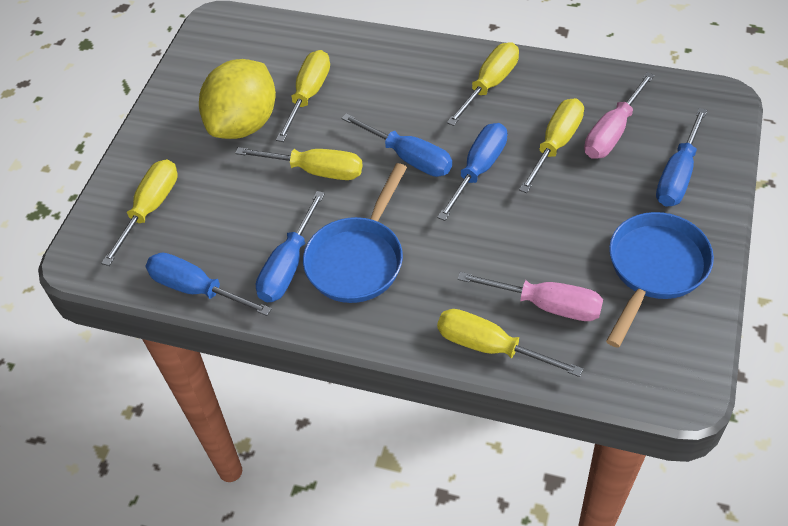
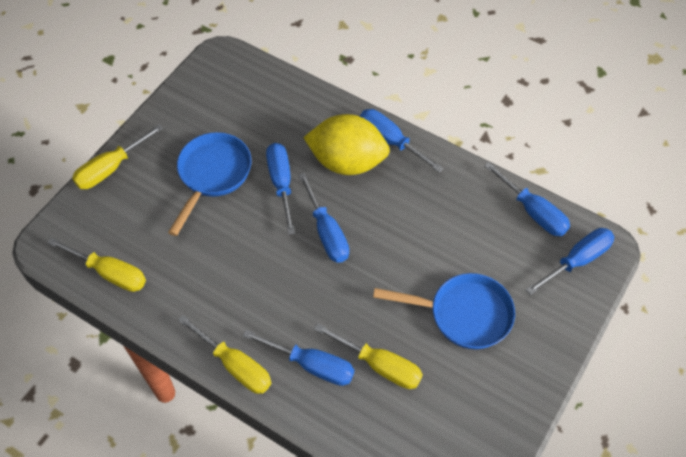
blue screwdriver: 5 -> 6
pink screwdriver: 2 -> 0
yellow screwdriver: 6 -> 4

